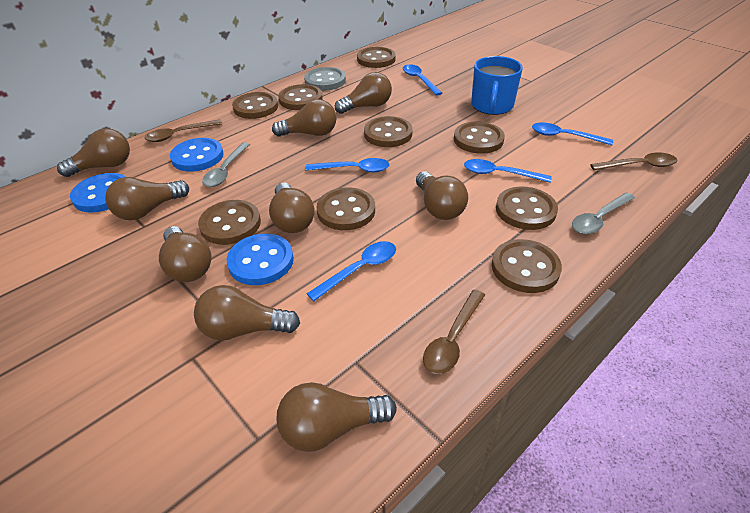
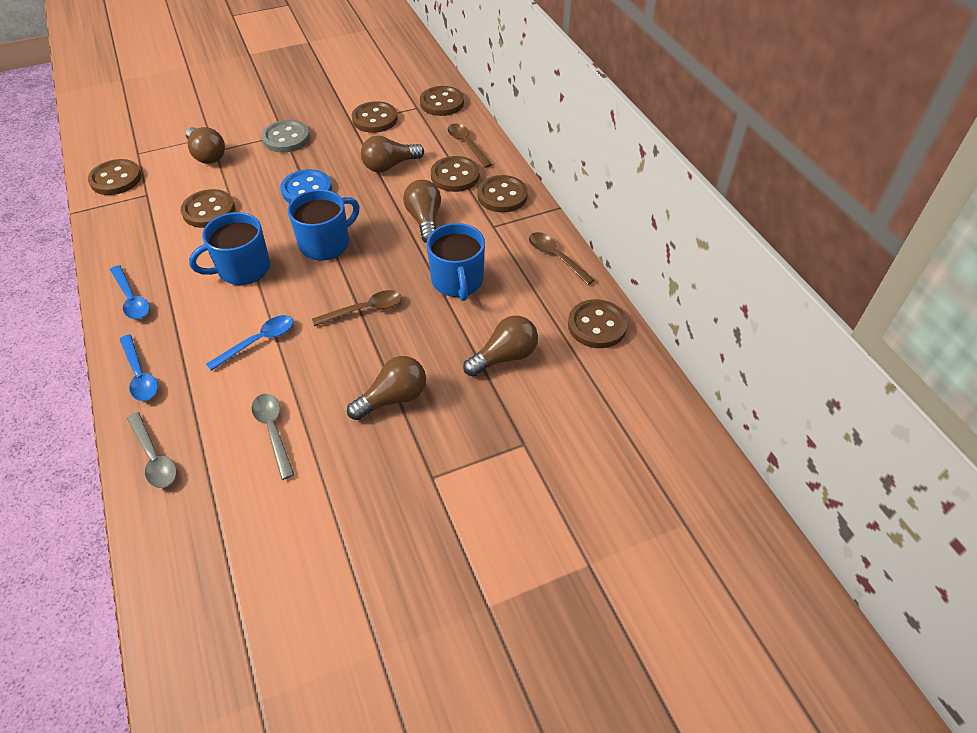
blue button: 3 -> 1
blue mug: 1 -> 3
blue spoon: 5 -> 3
brown button: 9 -> 7
brown light bulb: 9 -> 5

